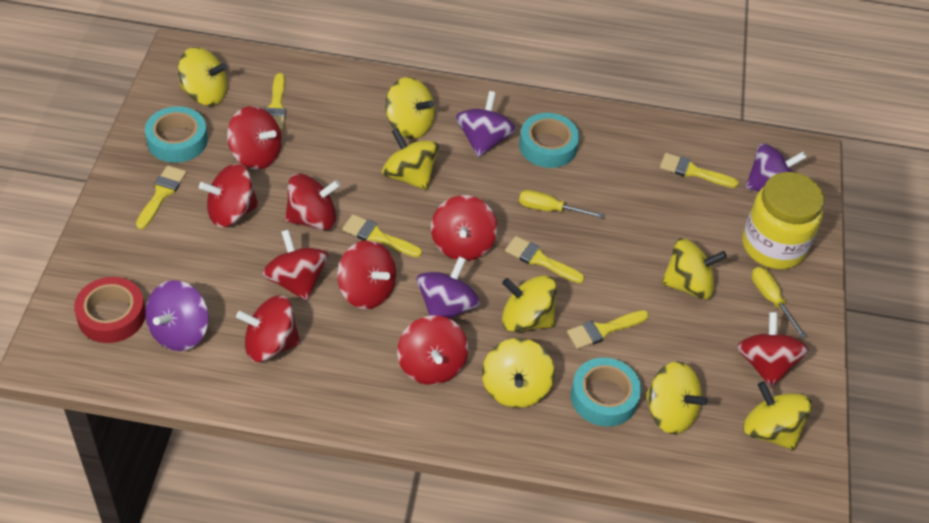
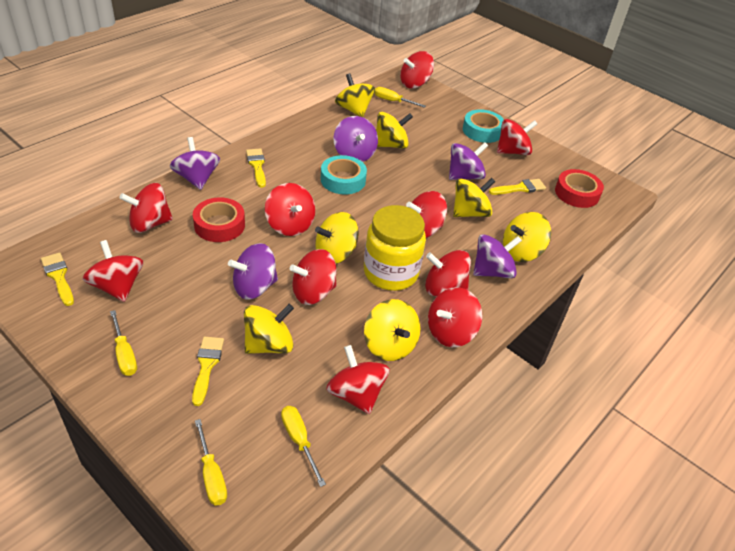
purple spinning top: 4 -> 5
red spinning top: 9 -> 10
red tape: 1 -> 2
turquoise tape: 3 -> 2
yellow brush: 6 -> 4
yellow screwdriver: 2 -> 4
yellow spinning top: 8 -> 7

